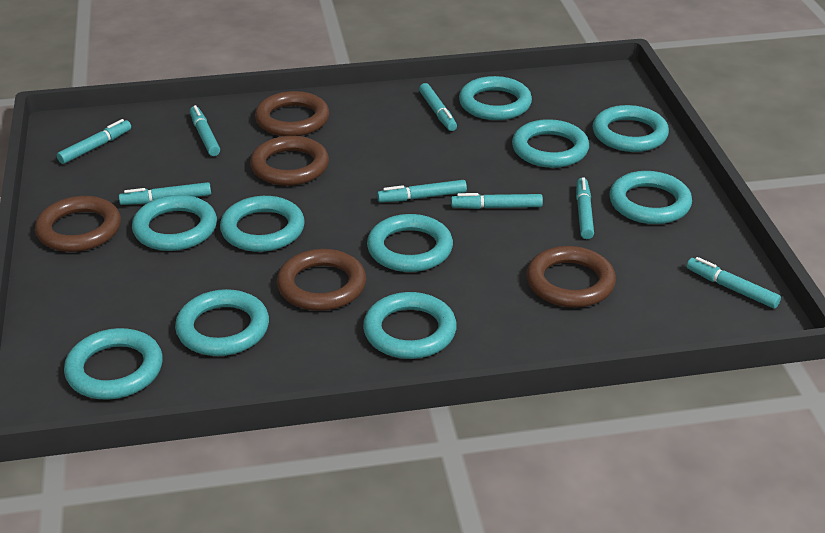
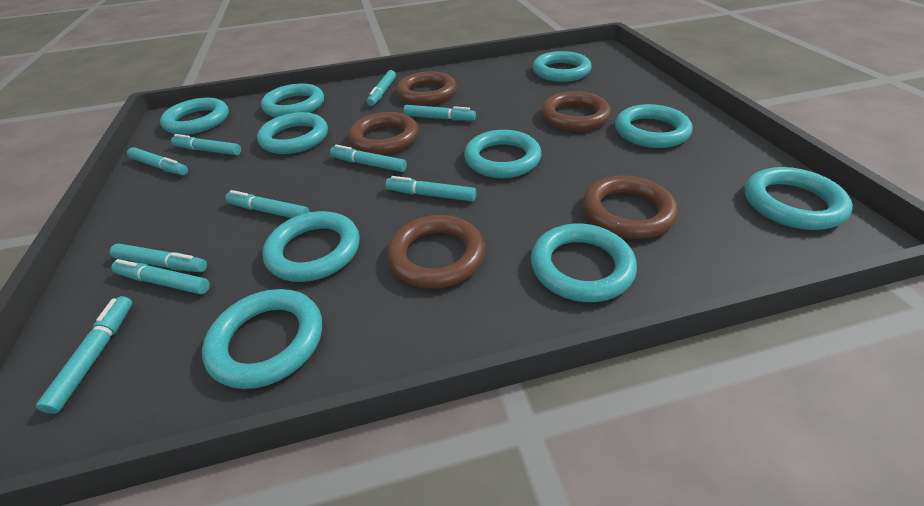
turquoise marker: 8 -> 10

